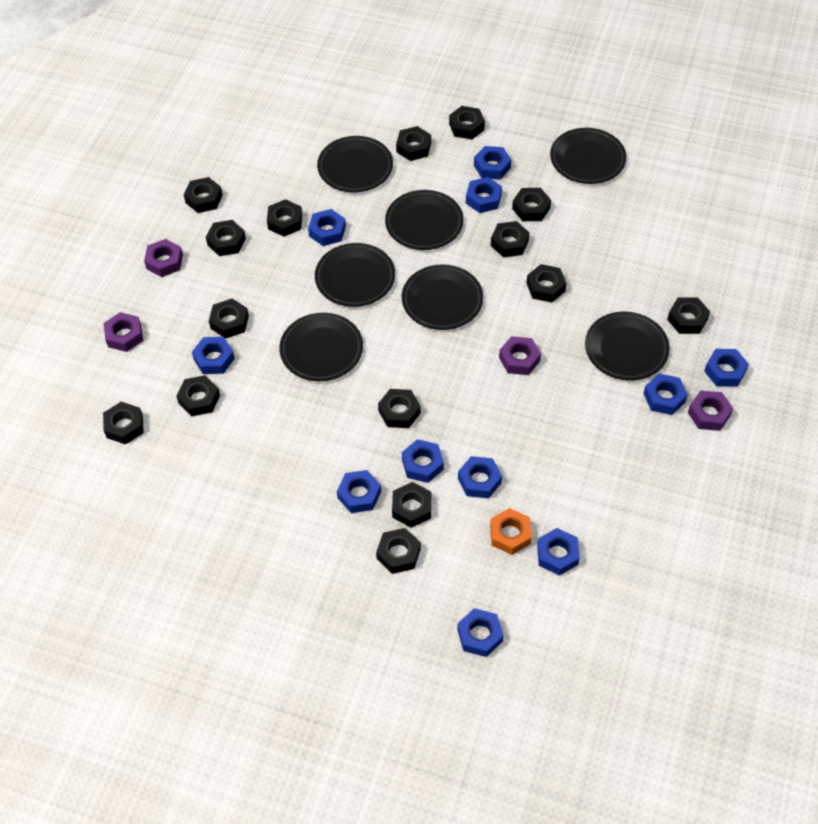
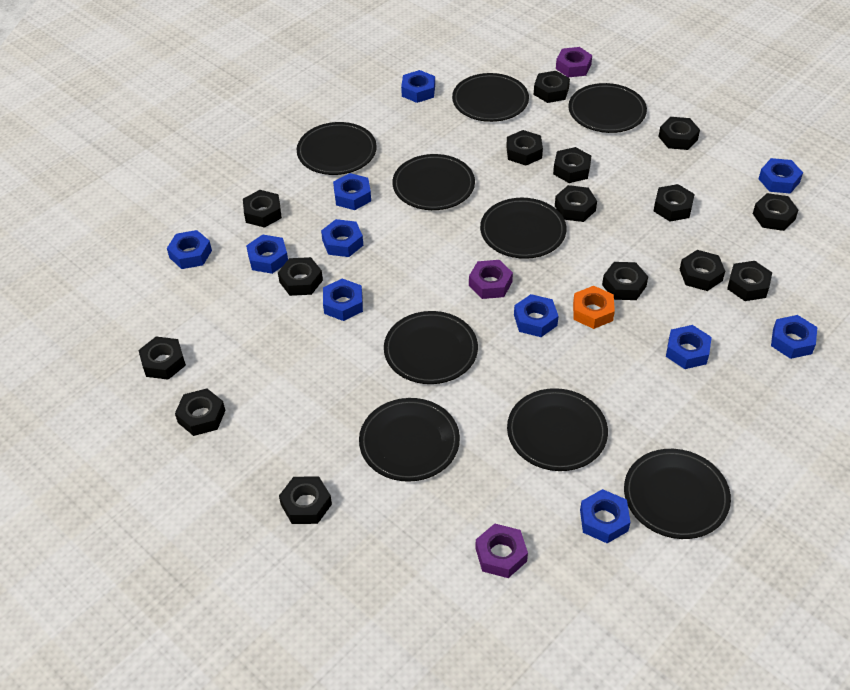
black plate: 7 -> 9
purple nut: 4 -> 3

